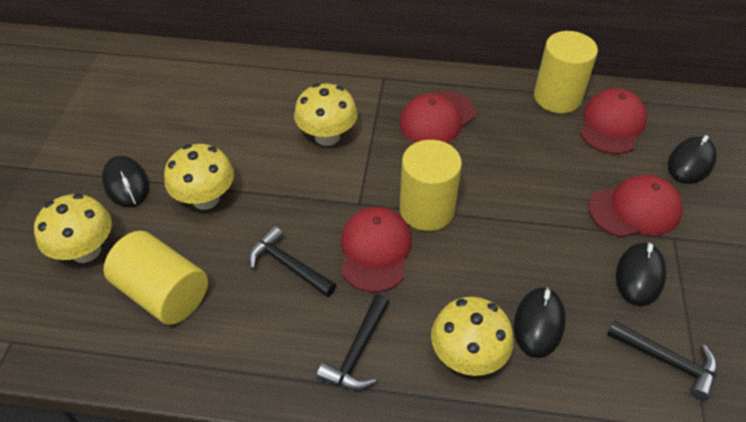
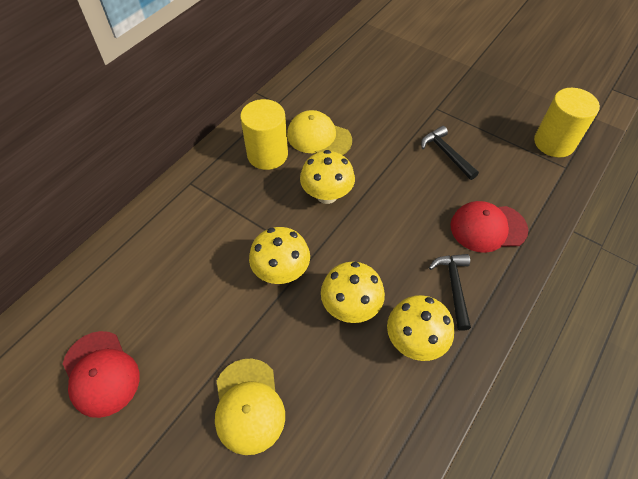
black hammer: 3 -> 2
black mouse: 4 -> 0
red cap: 4 -> 2
yellow cap: 0 -> 2
yellow cylinder: 3 -> 2

